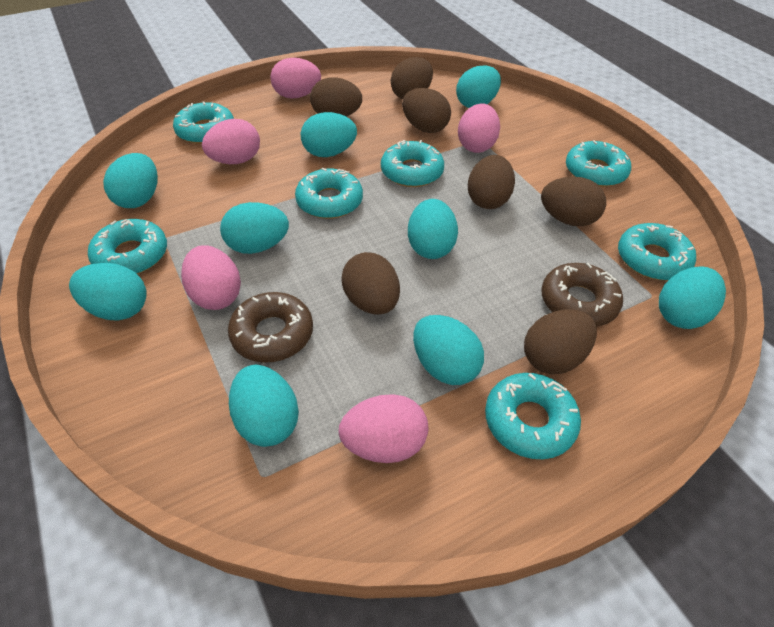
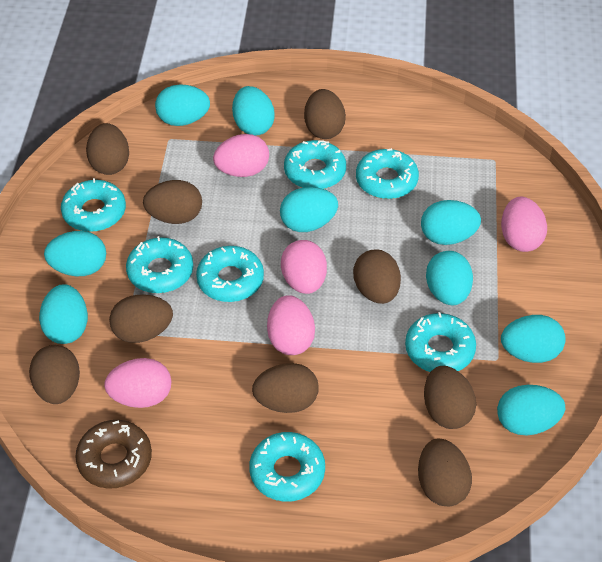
brown donut: 2 -> 1
brown egg: 7 -> 9

